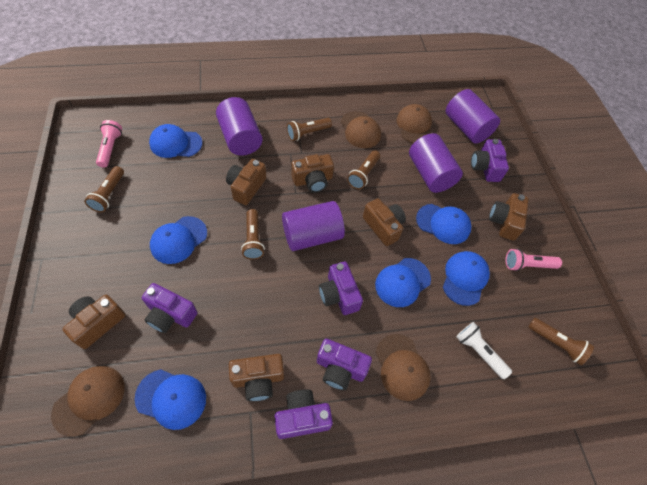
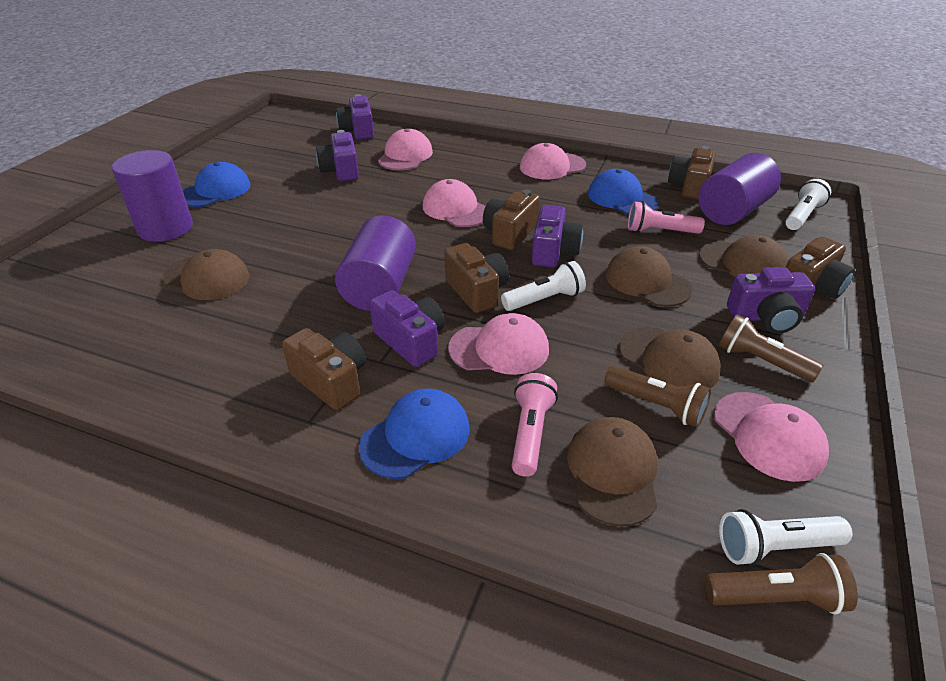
blue cap: 6 -> 3
brown camera: 6 -> 5
brown cap: 4 -> 5
brown flashlight: 5 -> 3
pink cap: 0 -> 5
purple cylinder: 4 -> 3
white flashlight: 1 -> 3

